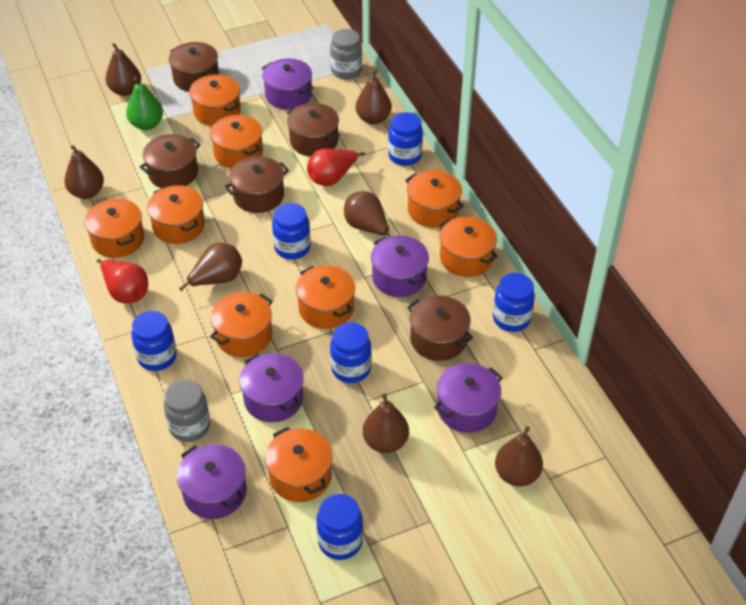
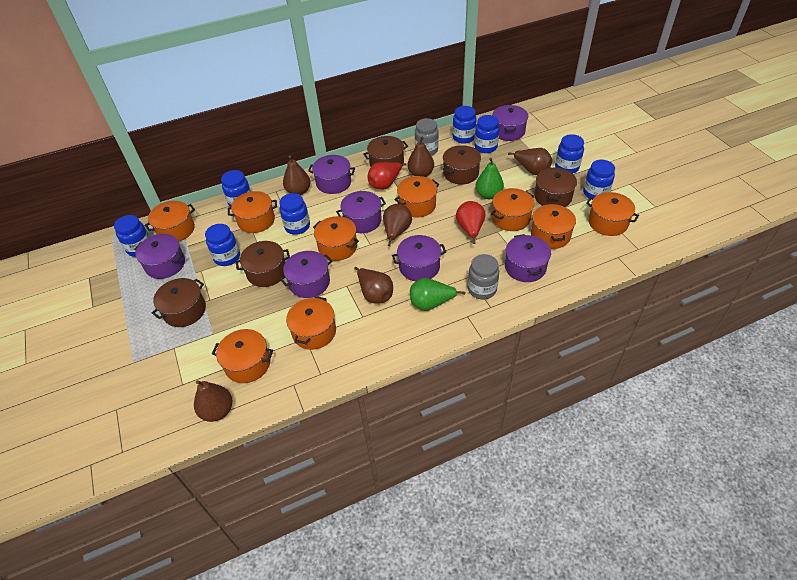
blue jar: 6 -> 8
brown pear: 7 -> 6
green pear: 1 -> 2
purple pot: 5 -> 7

